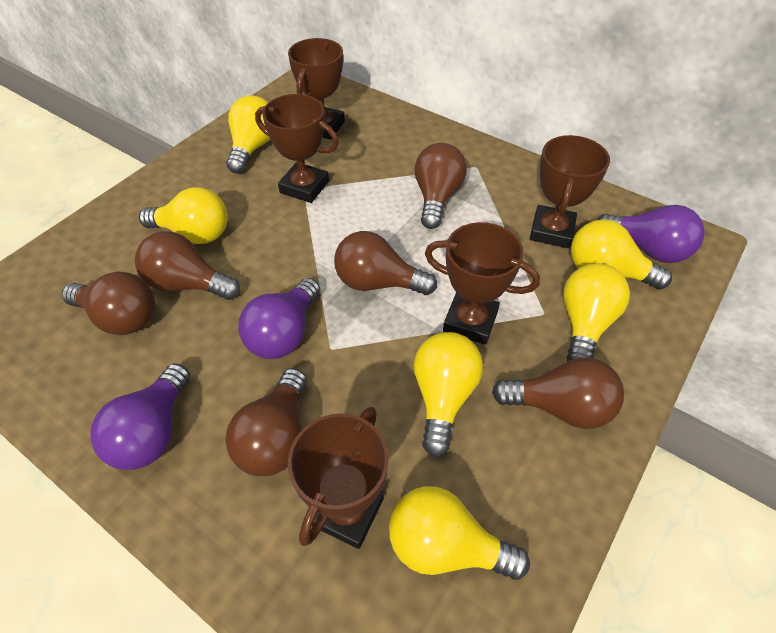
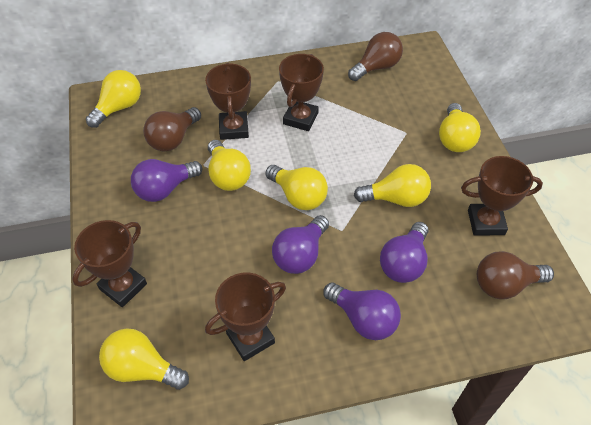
brown light bulb: 6 -> 3
purple light bulb: 3 -> 4

